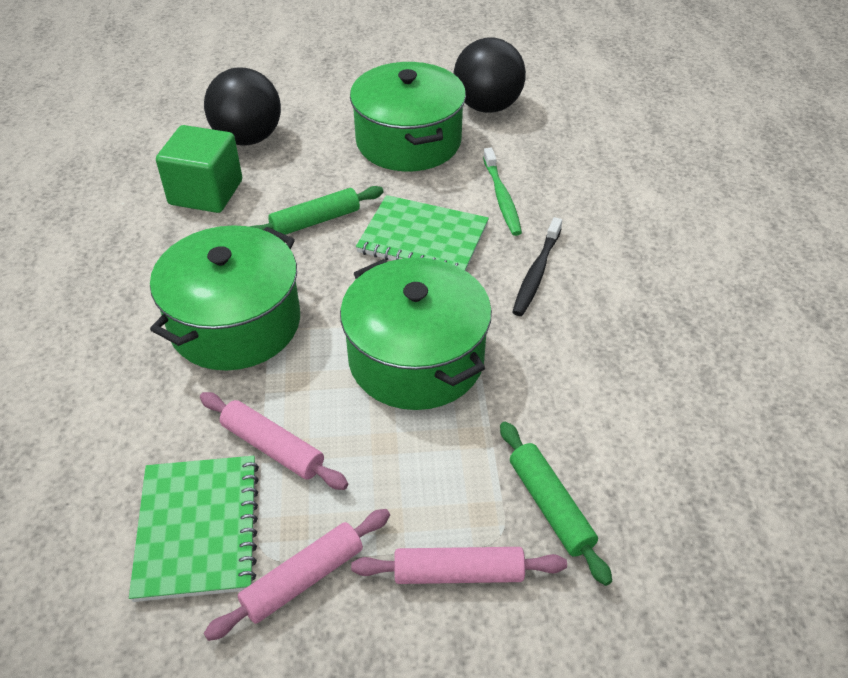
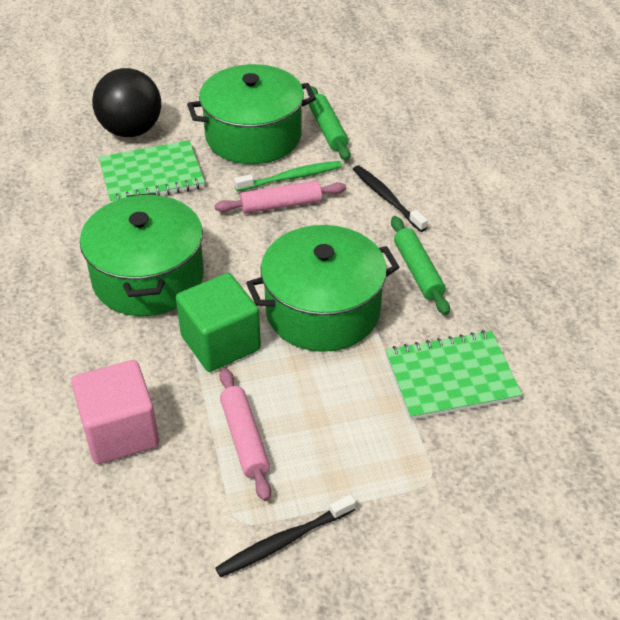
black ball: 2 -> 1
black toothbrush: 1 -> 2
pink cube: 0 -> 1
pink rolling pin: 3 -> 2

